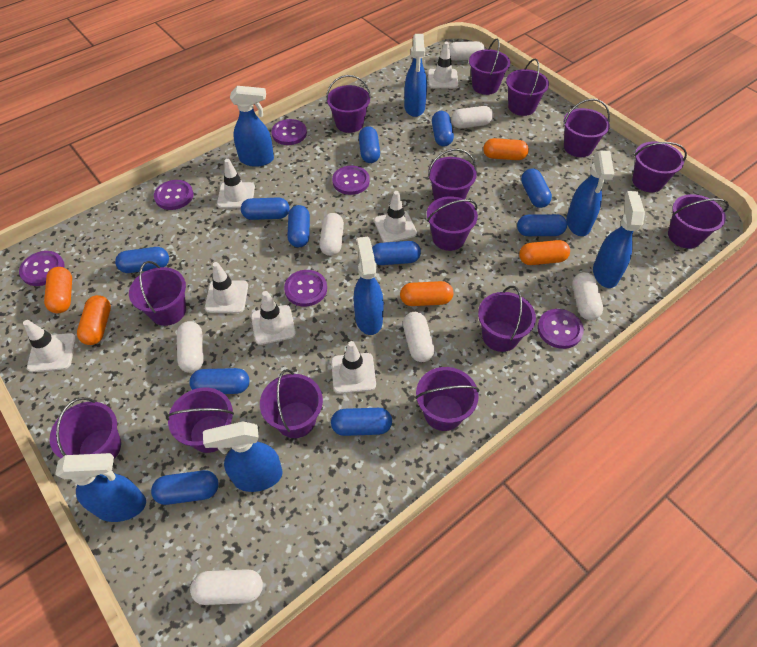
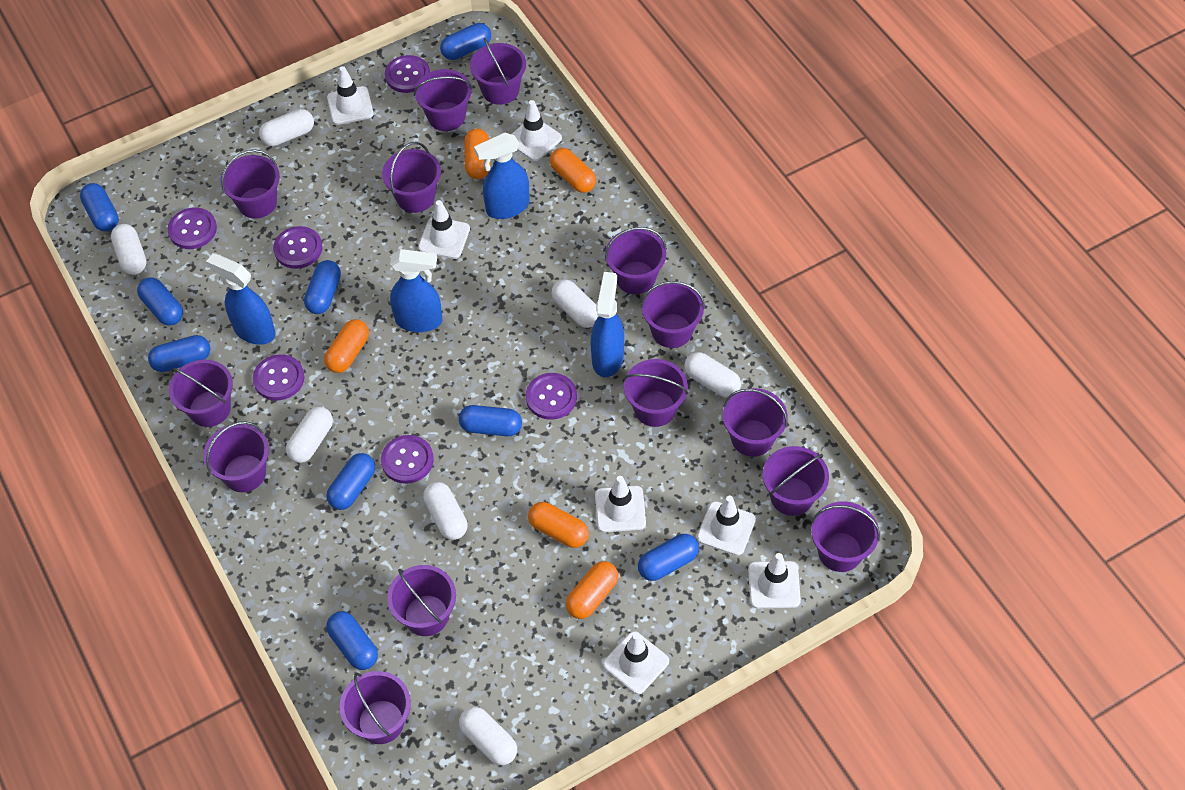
blue capsule: 11 -> 9
blue spray bottle: 7 -> 4

